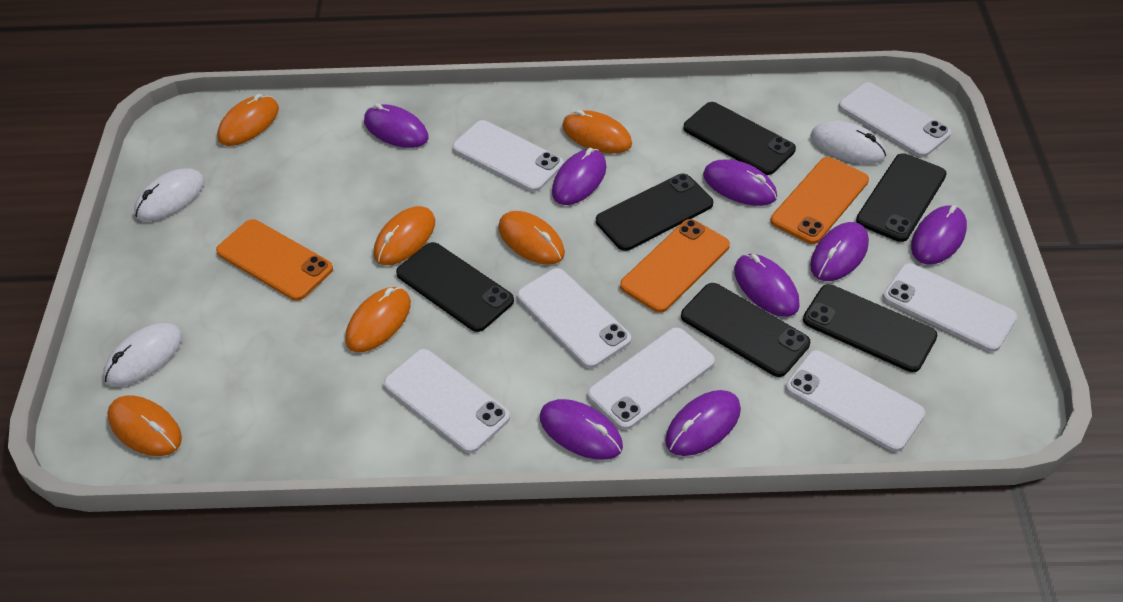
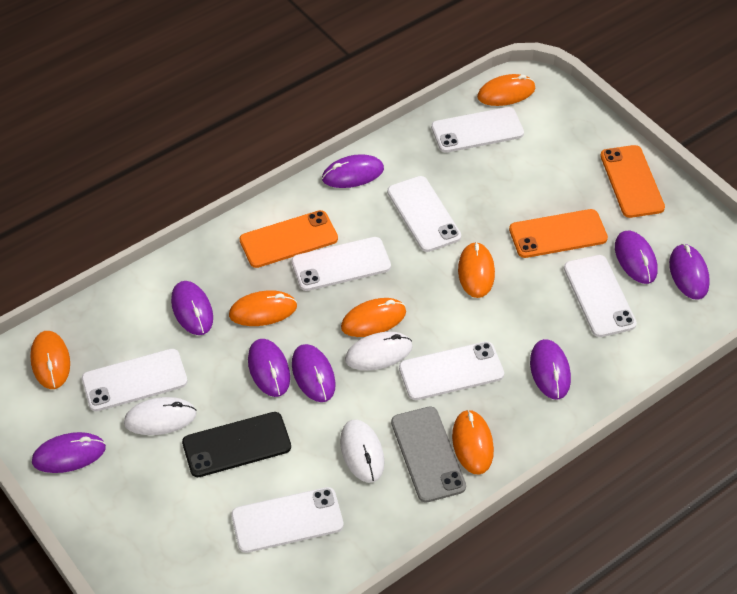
black phone: 6 -> 1
grey phone: 0 -> 1

